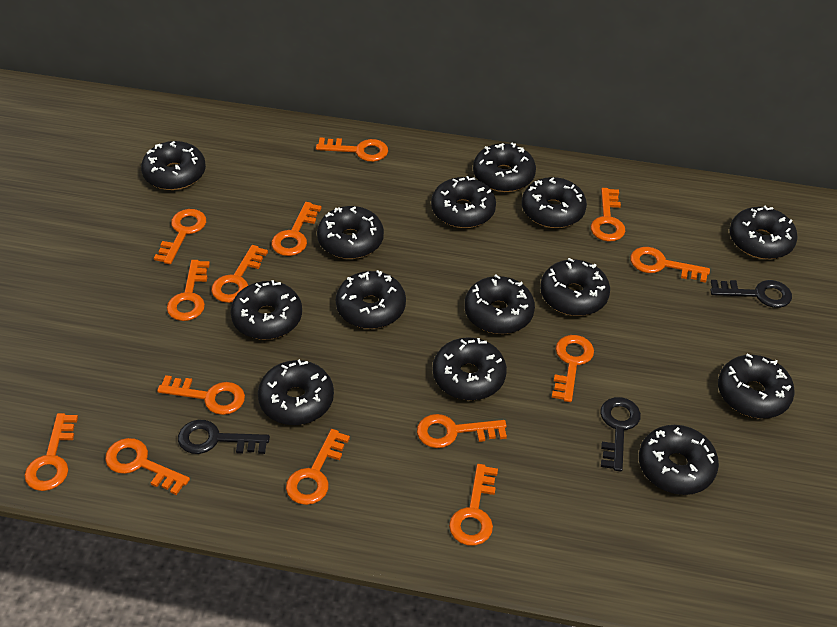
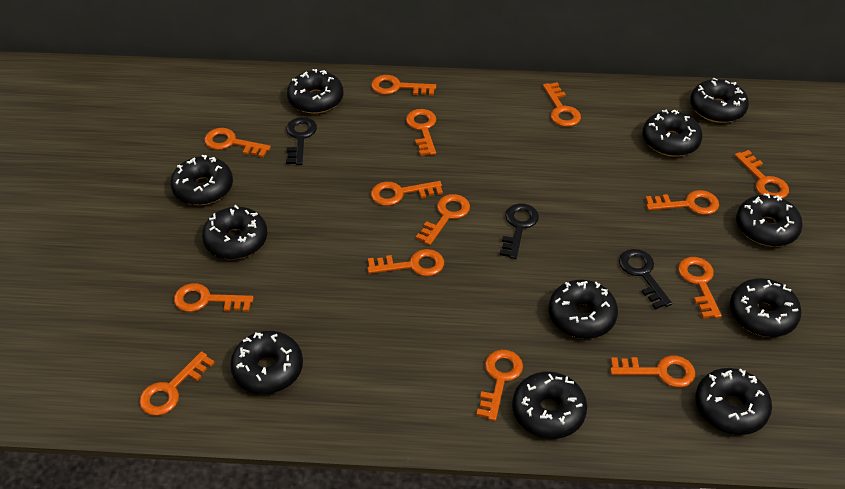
black donut: 14 -> 11

